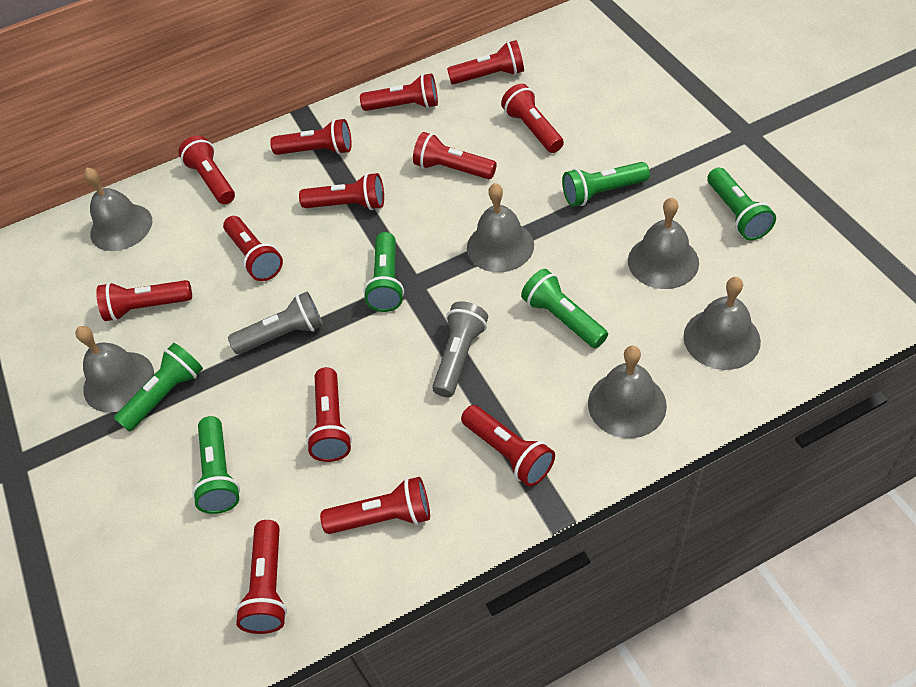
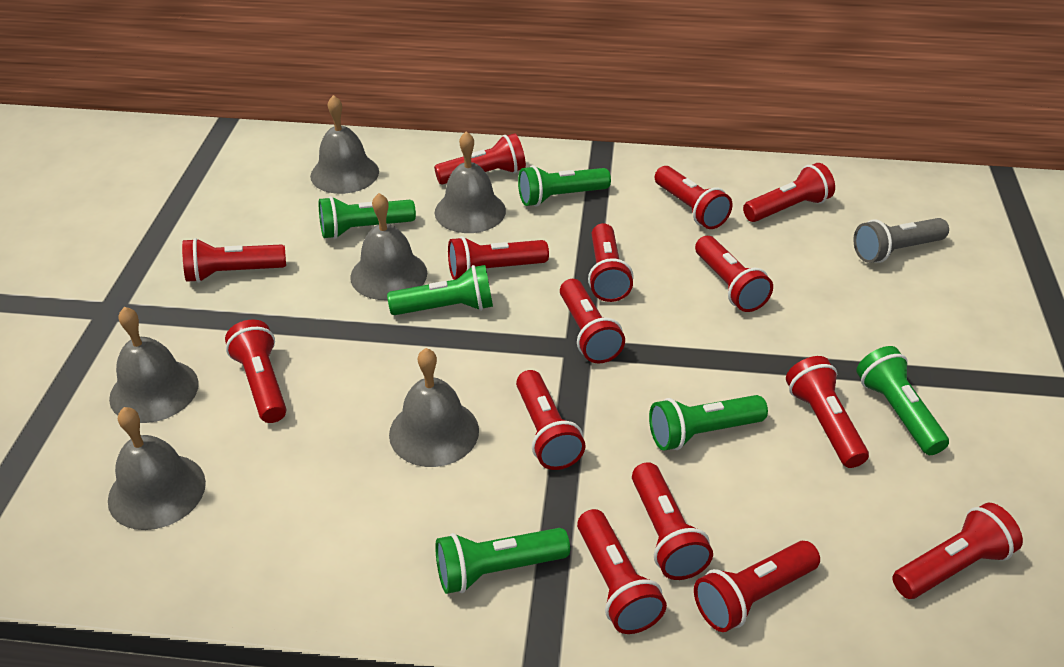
grey flashlight: 2 -> 1
red flashlight: 13 -> 15

